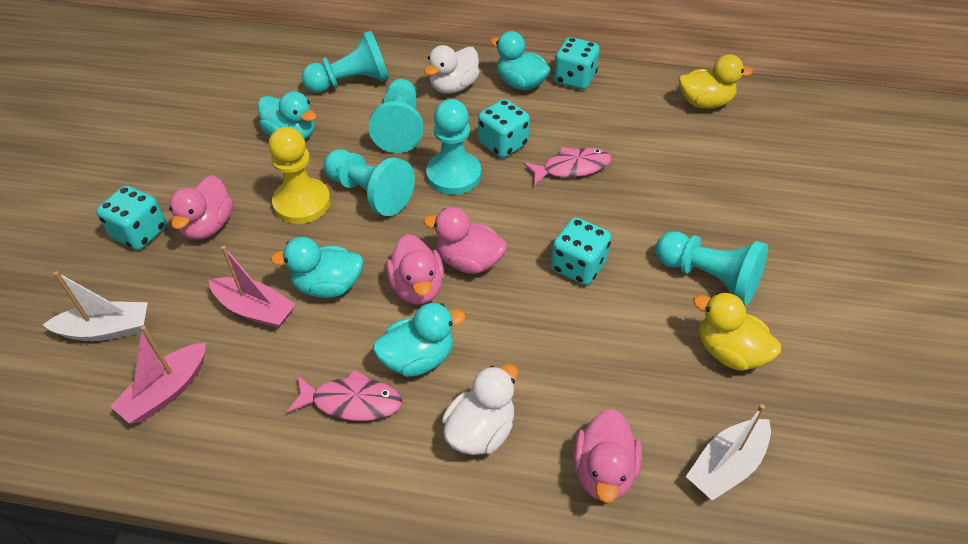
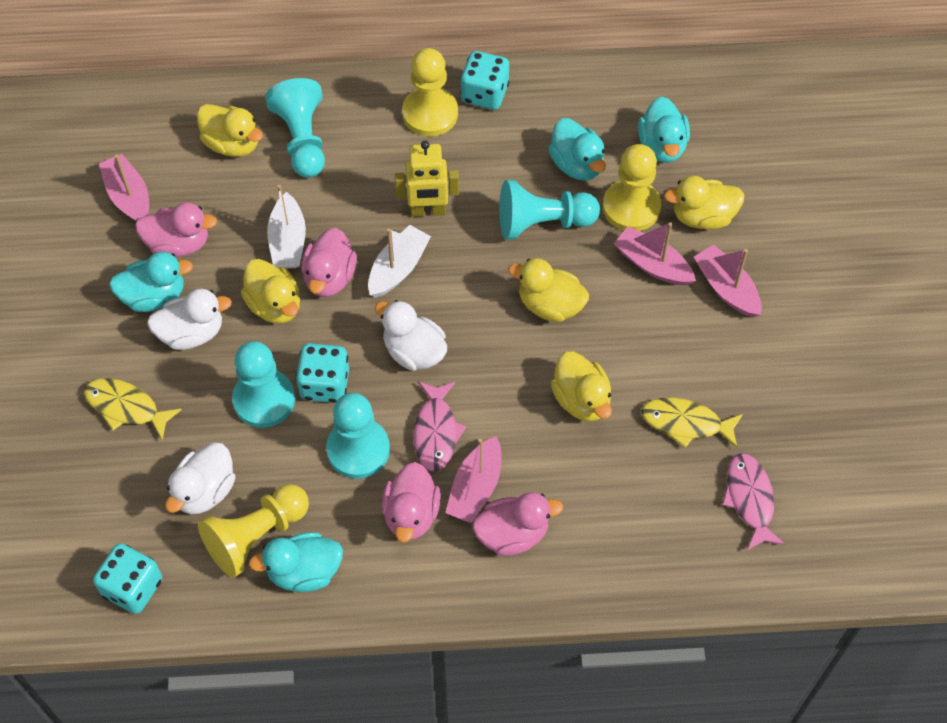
pink boat: 2 -> 4
turquoise dice: 4 -> 3
turquoise pawn: 5 -> 4
white duck: 2 -> 3
yellow duck: 2 -> 5
yellow fish: 0 -> 2
yellow pawn: 1 -> 3
yellow robot: 0 -> 1

